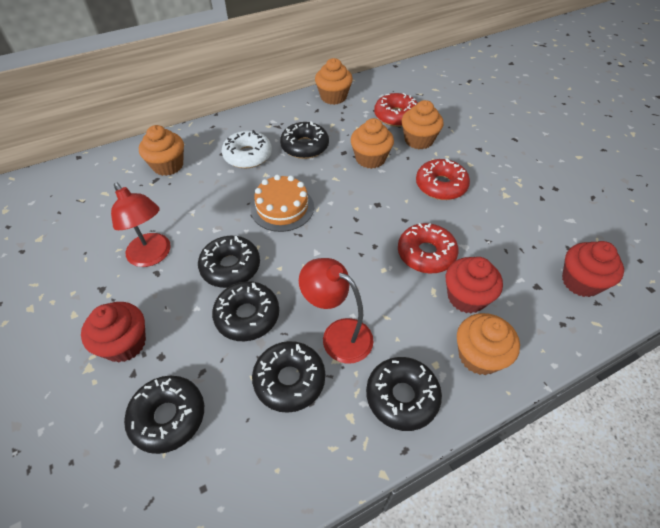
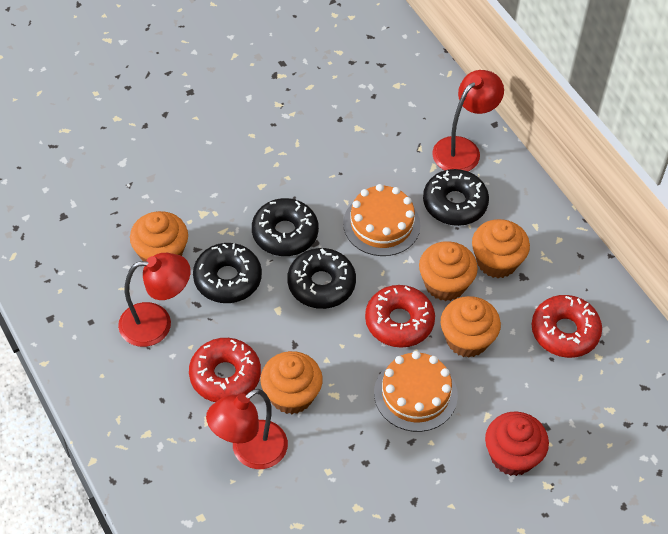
black donut: 6 -> 4
orange cake: 1 -> 2
red cupcake: 3 -> 1
red lamp: 2 -> 3
white donut: 1 -> 0

